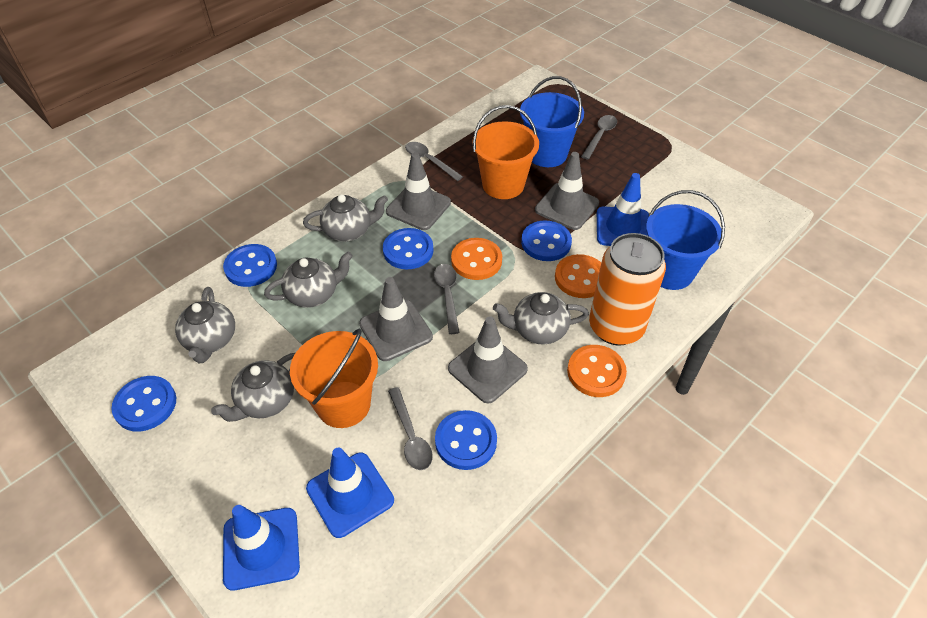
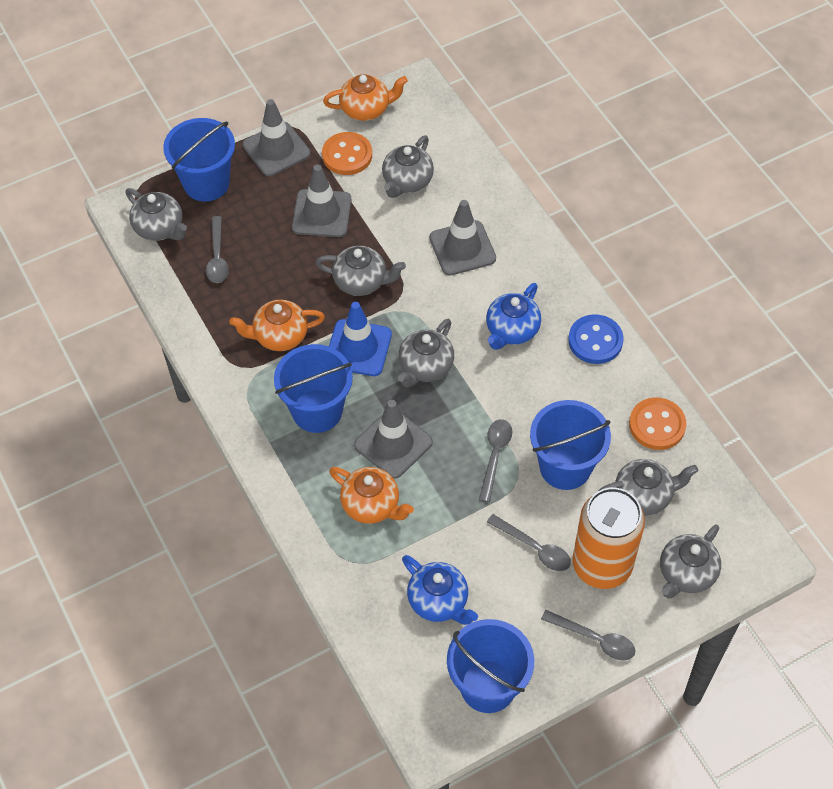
blue bucket: 2 -> 4
blue button: 5 -> 1
blue teapot: 0 -> 2
blue traffic cone: 3 -> 1
grey teapot: 5 -> 6
orange bucket: 2 -> 0
orange button: 3 -> 2
orange teapot: 0 -> 3

